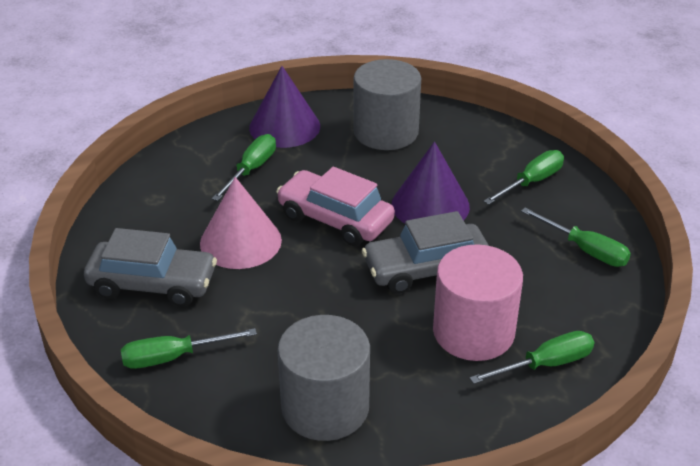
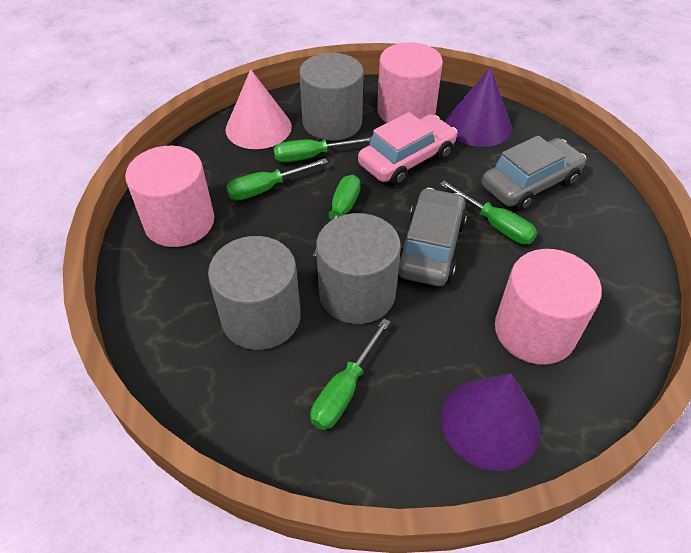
grey cylinder: 2 -> 3
pink cylinder: 1 -> 3

